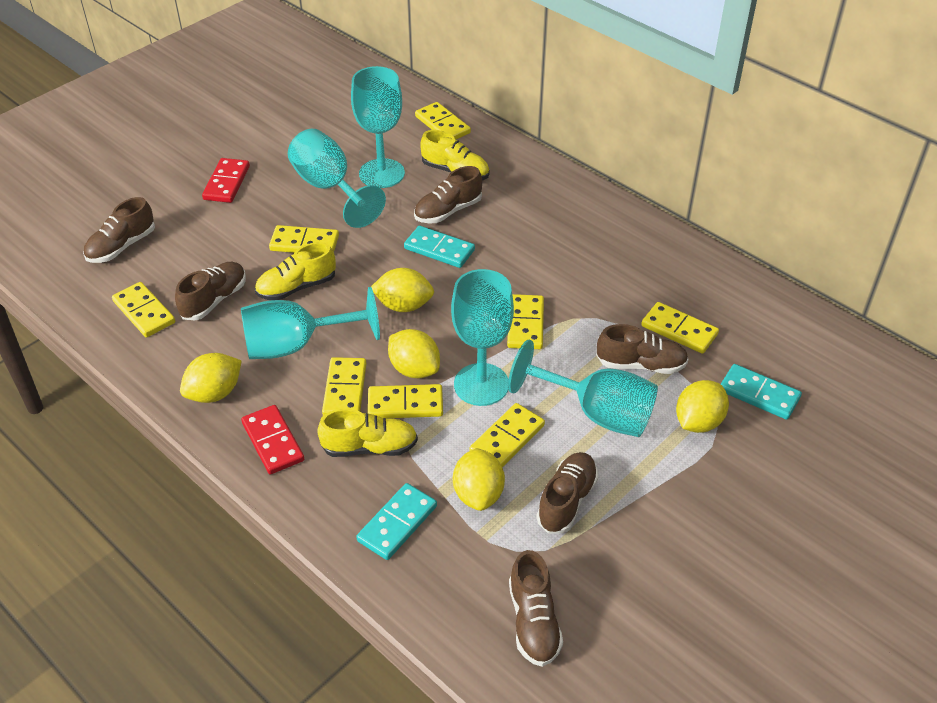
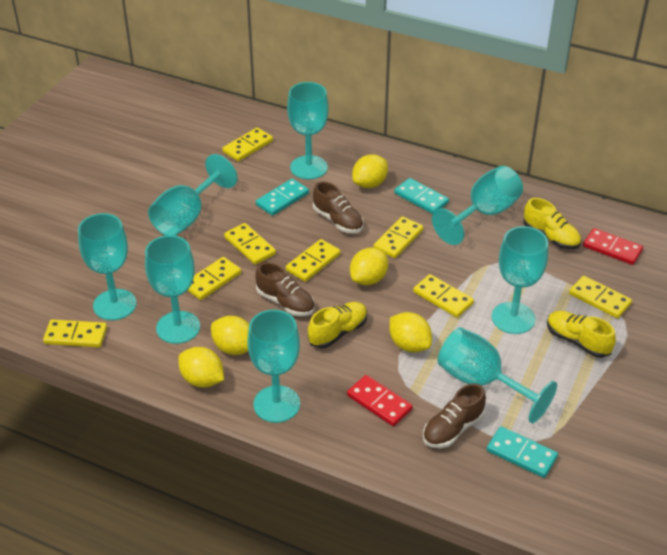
brown shoe: 6 -> 3
turquoise goblet: 5 -> 8

